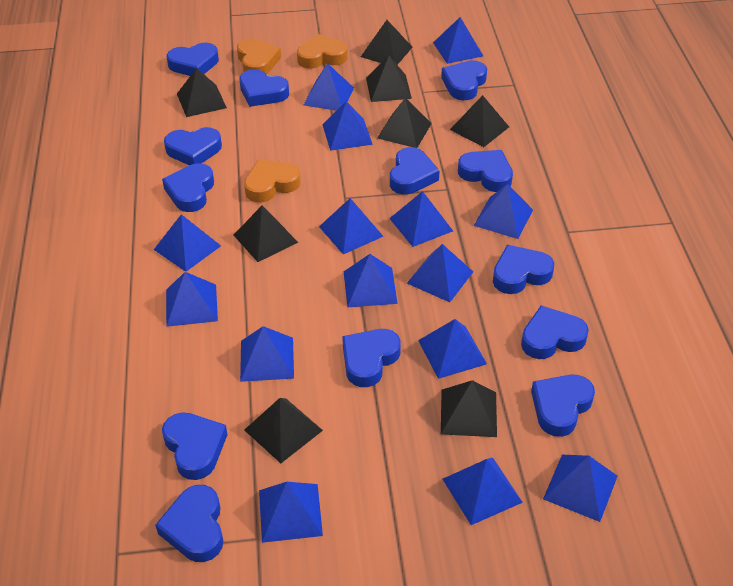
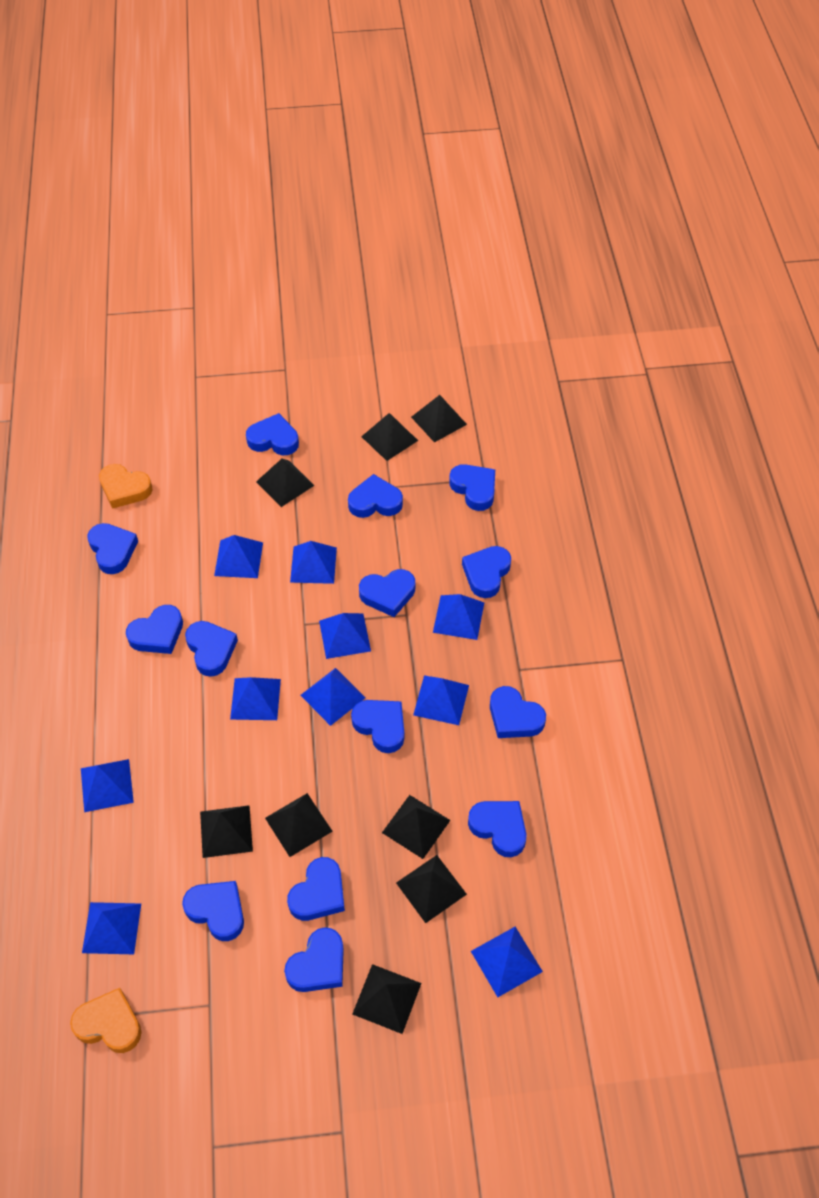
blue heart: 13 -> 14
blue pyramid: 15 -> 10
orange heart: 3 -> 2

